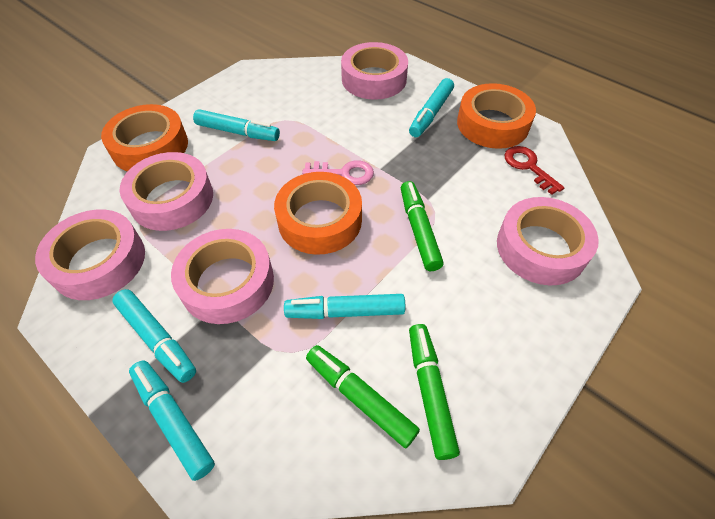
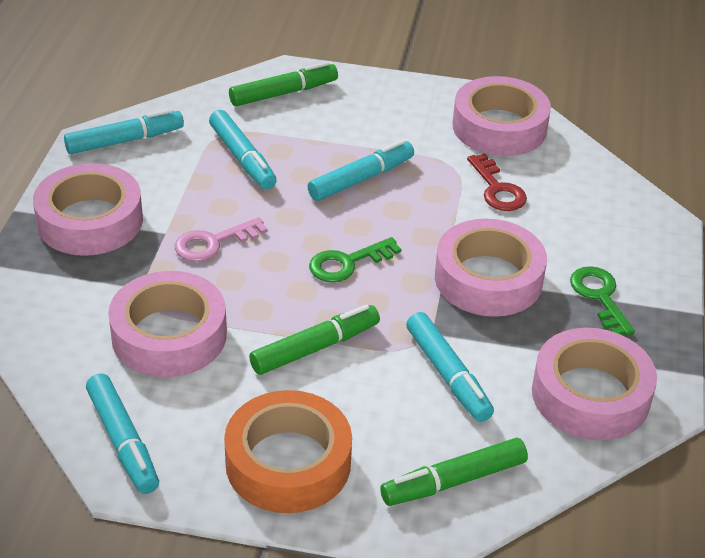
green key: 0 -> 2
orange tape: 3 -> 1

